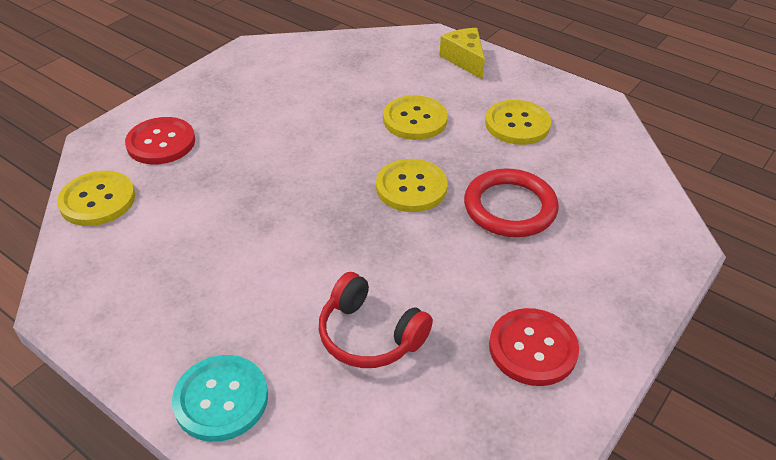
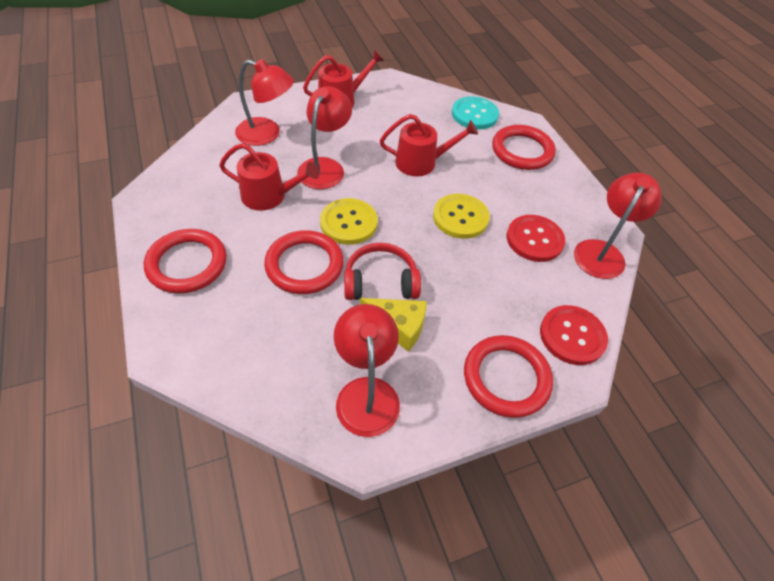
red lamp: 0 -> 4
red ring: 1 -> 4
red watering can: 0 -> 3
yellow button: 4 -> 2

